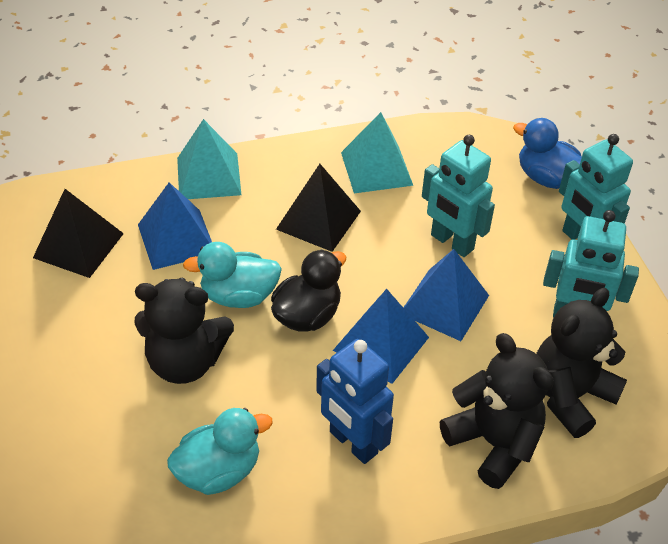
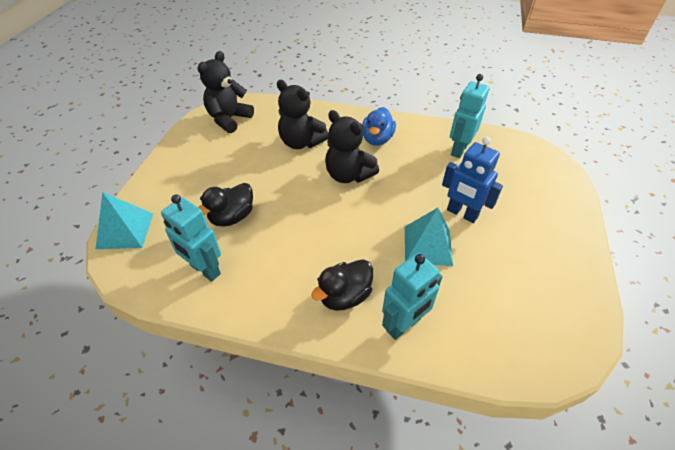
black duck: 1 -> 2
black pyramid: 2 -> 0
blue pyramid: 3 -> 0
turquoise duck: 2 -> 0

